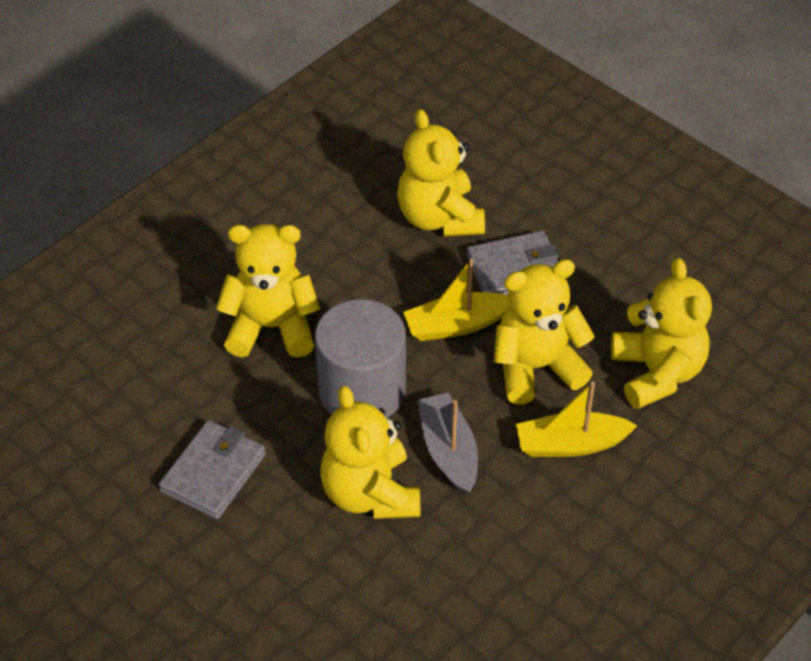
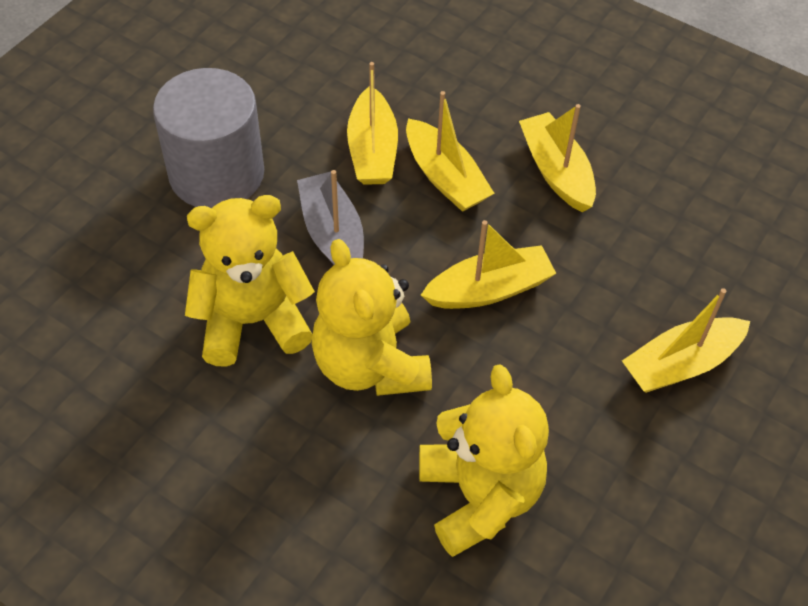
grey wallet: 2 -> 0
yellow boat: 2 -> 5
yellow teddy bear: 5 -> 3

